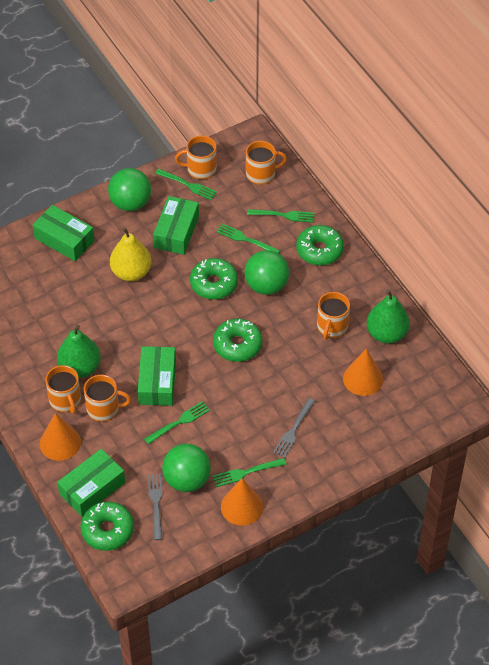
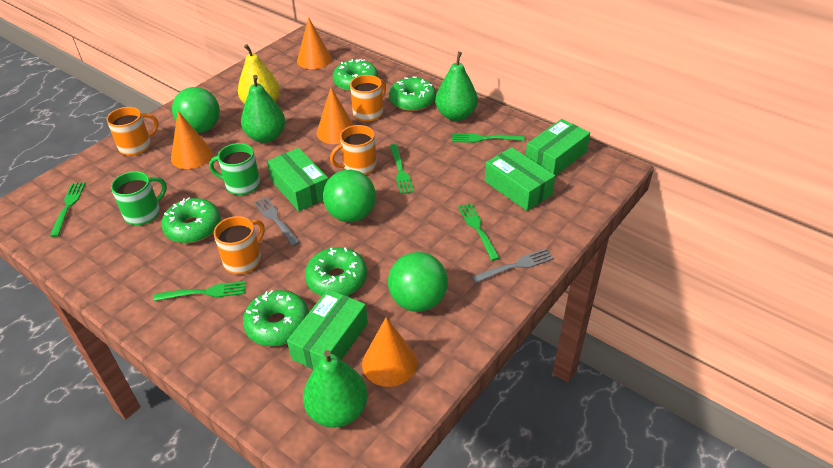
green donut: 4 -> 5
green mug: 0 -> 2
green pear: 2 -> 3
orange cone: 3 -> 4
orange mug: 5 -> 4

